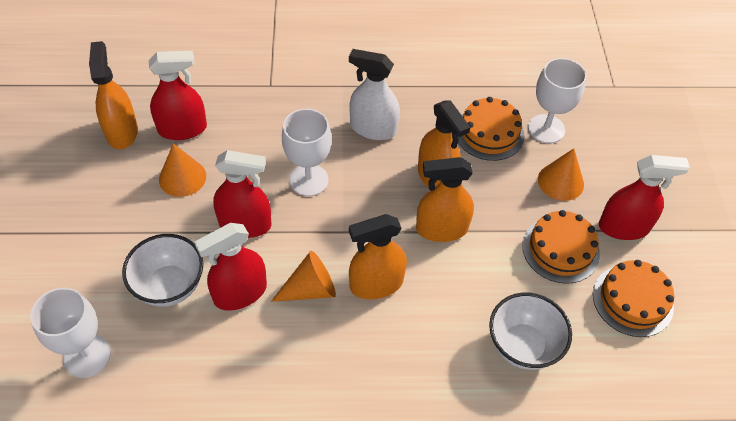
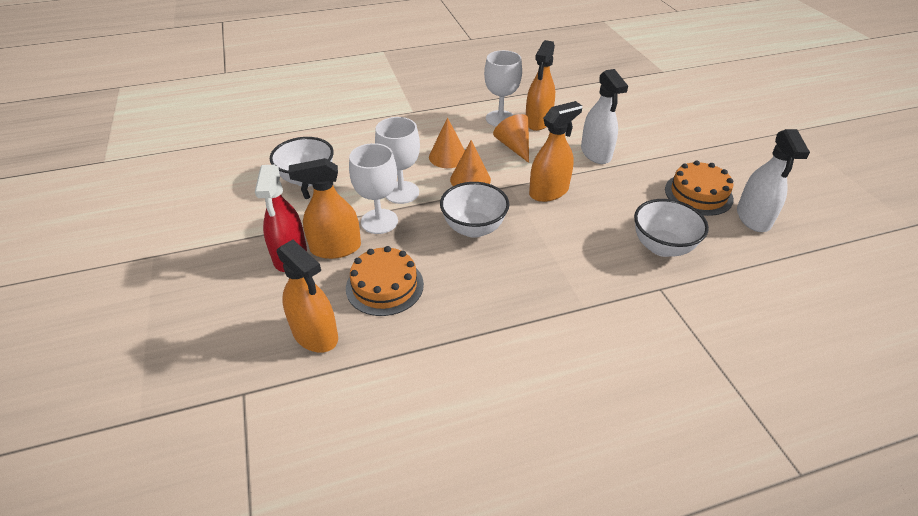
orange cake: 3 -> 2
red spray bottle: 4 -> 1
white bowl: 2 -> 3
white spray bottle: 1 -> 2

